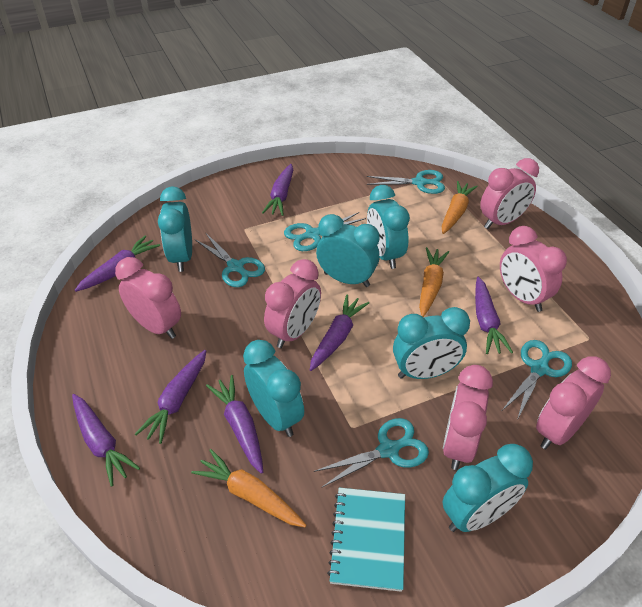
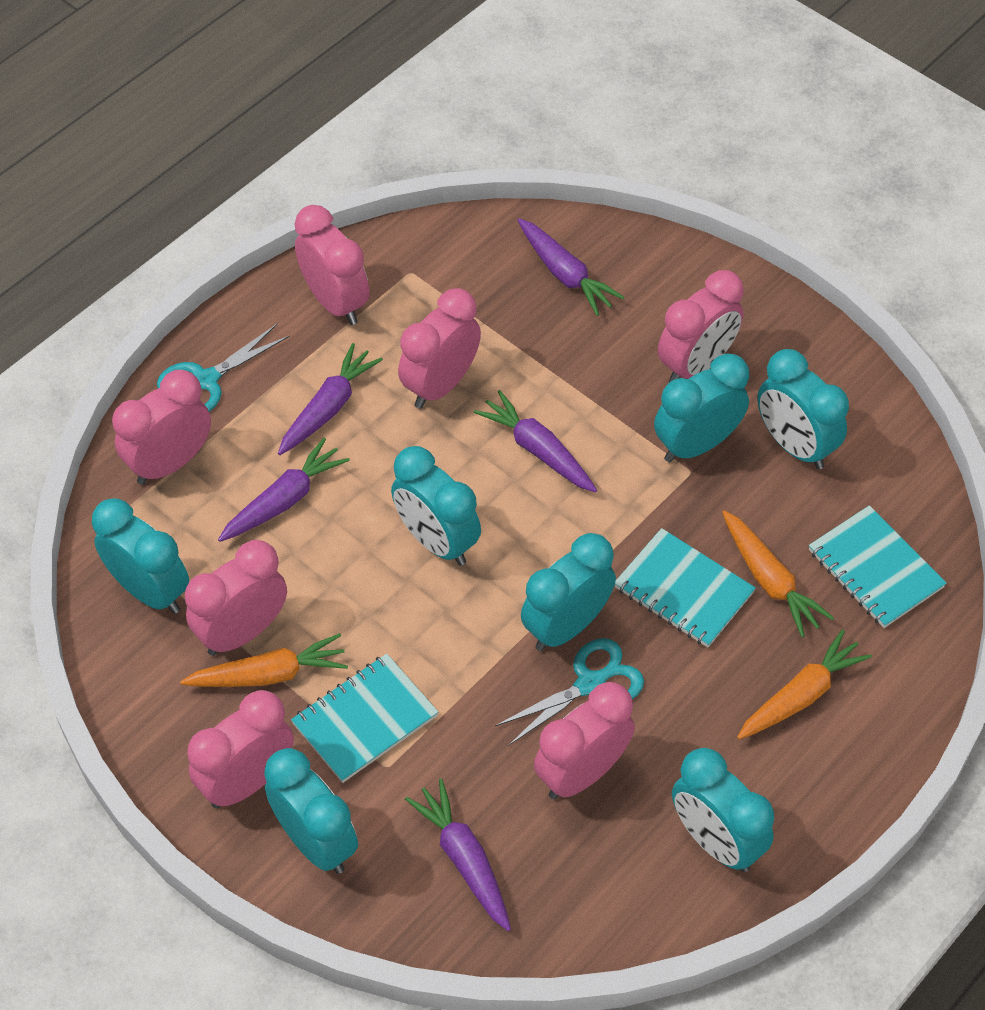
pink clock: 6 -> 7
purple carrot: 7 -> 5
turquoise clock: 6 -> 7
turquoise notebook: 1 -> 3
turquoise scissors: 5 -> 2

